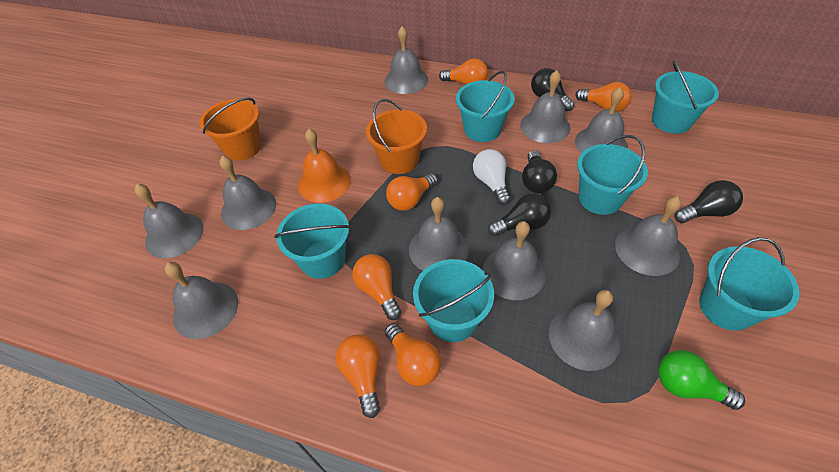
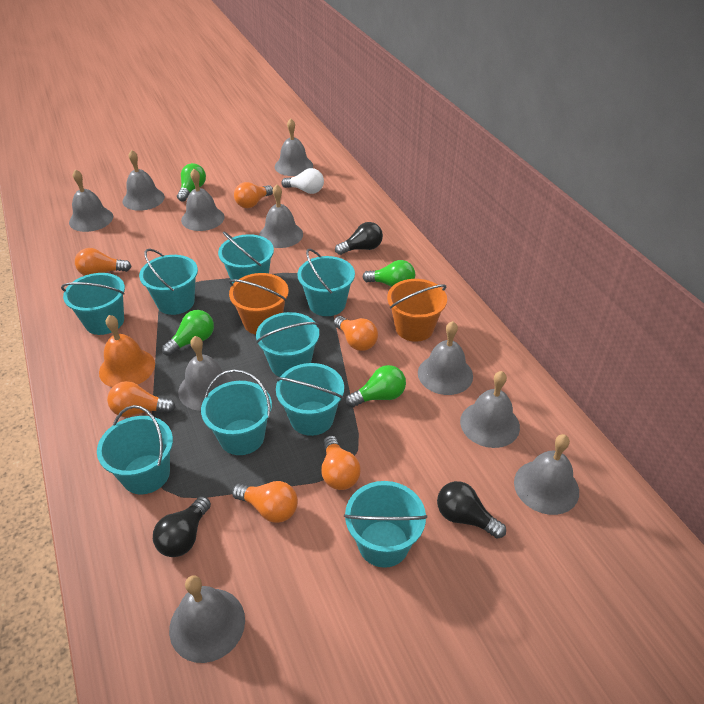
black light bulb: 4 -> 3
green light bulb: 1 -> 4
turquoise bucket: 6 -> 9

